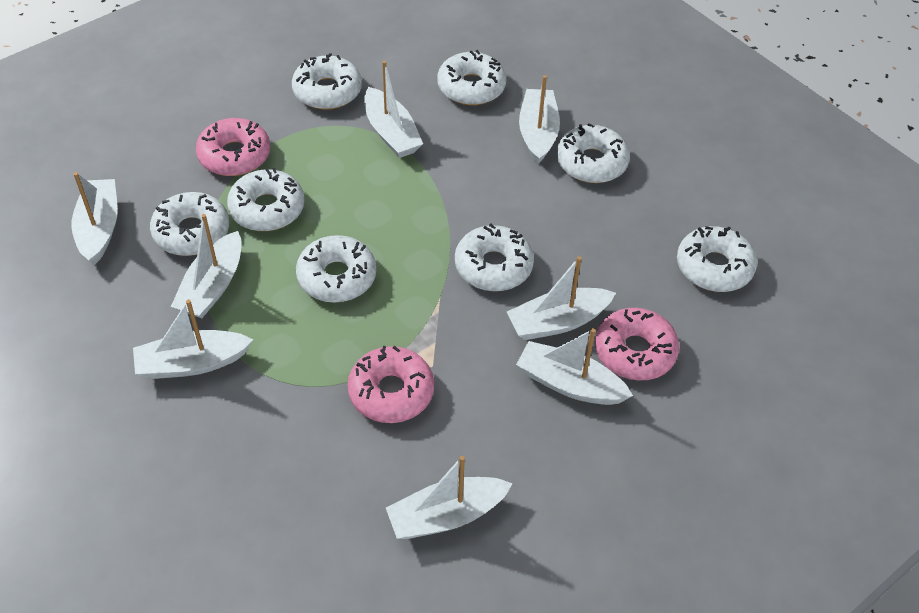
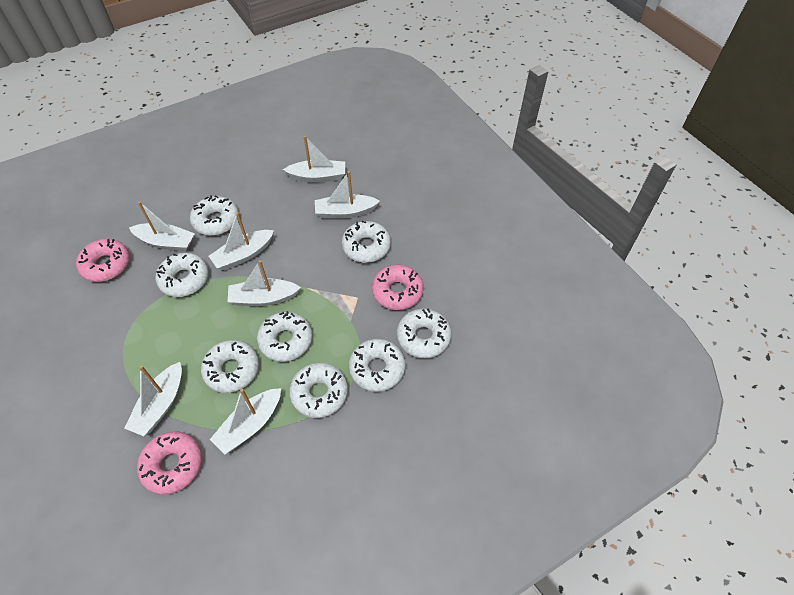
white boat: 8 -> 7

